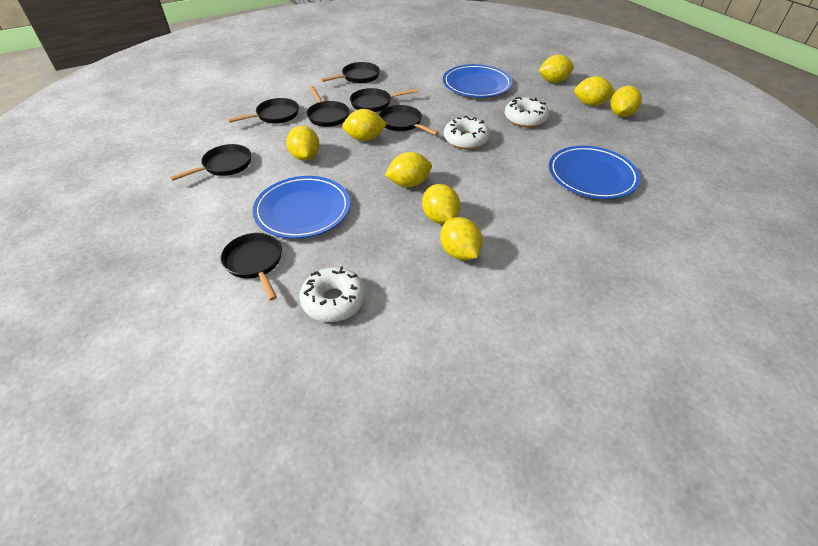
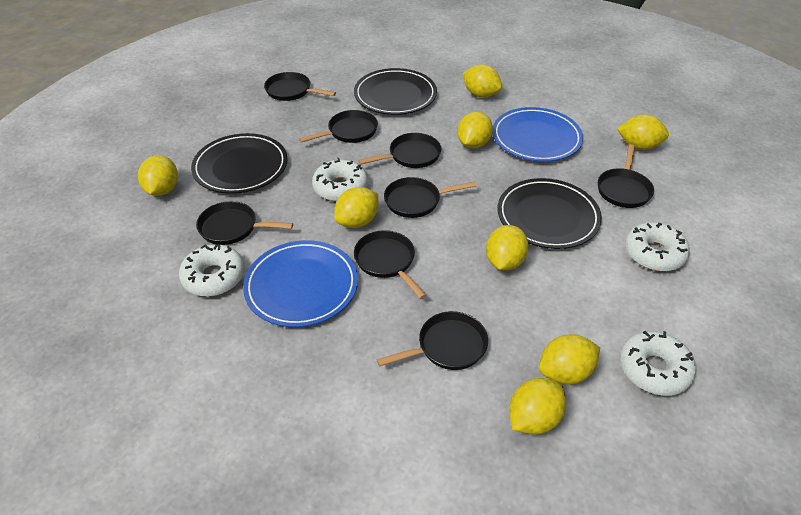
black pan: 7 -> 8
black plate: 0 -> 3
blue plate: 3 -> 2
white donut: 3 -> 4

